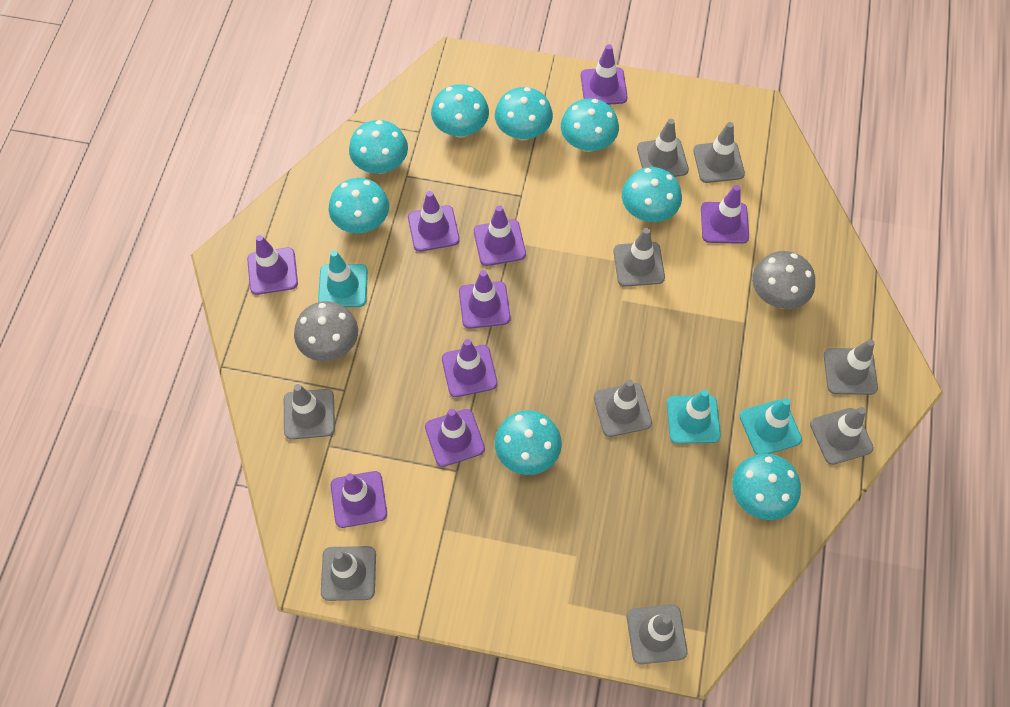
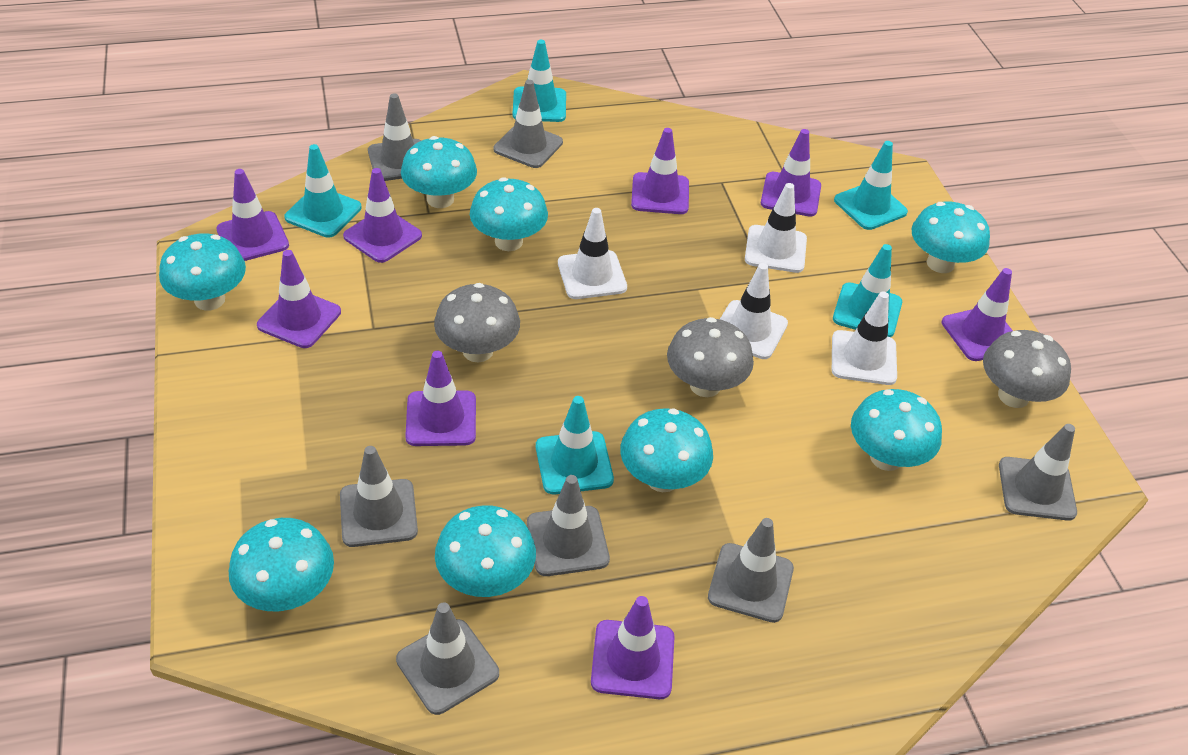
grey mushroom: 2 -> 3
grey traffic cone: 9 -> 7
purple traffic cone: 9 -> 8
turquoise traffic cone: 3 -> 5
white traffic cone: 0 -> 4

